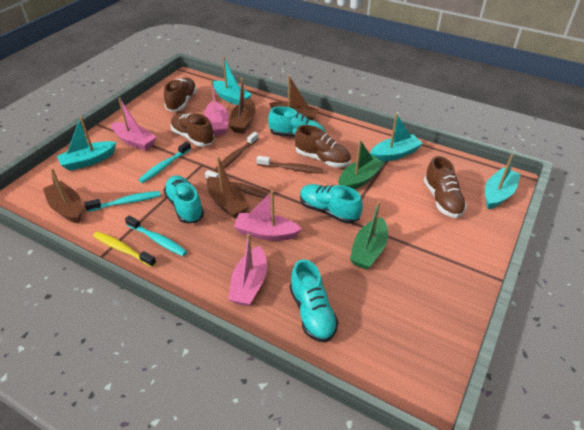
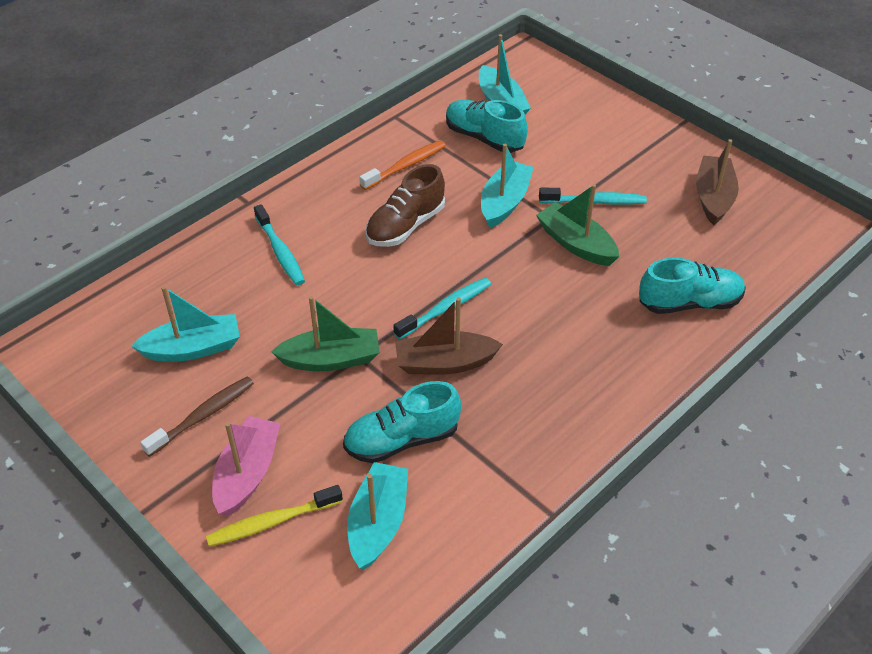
brown boat: 4 -> 2
brown shoe: 4 -> 1
brown toothbrush: 3 -> 1
orange toothbrush: 0 -> 1
pink boat: 4 -> 1
turquoise shoe: 4 -> 3

